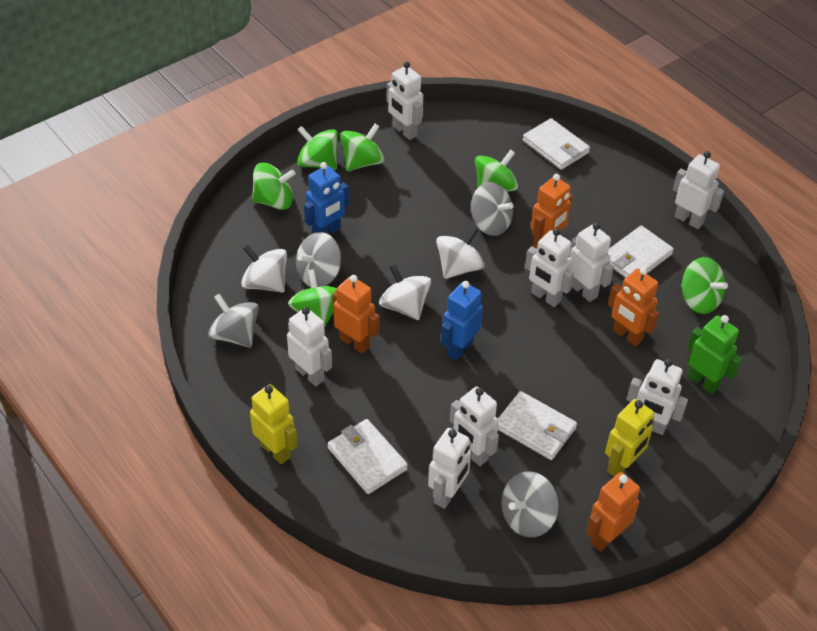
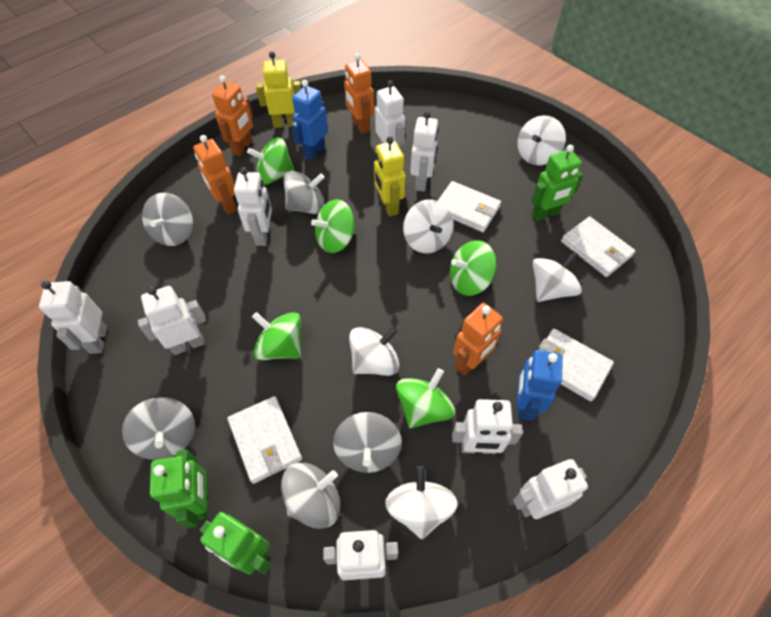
green robot: 1 -> 3
green spinning top: 6 -> 5
grey spinning top: 4 -> 5
white spinning top: 3 -> 5

